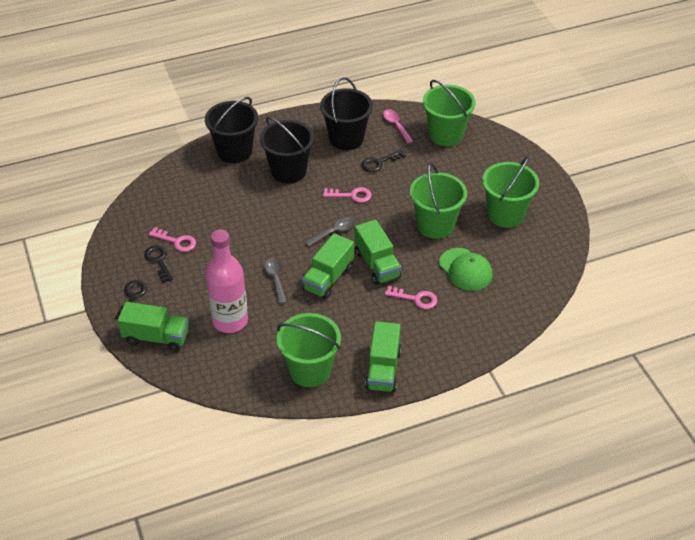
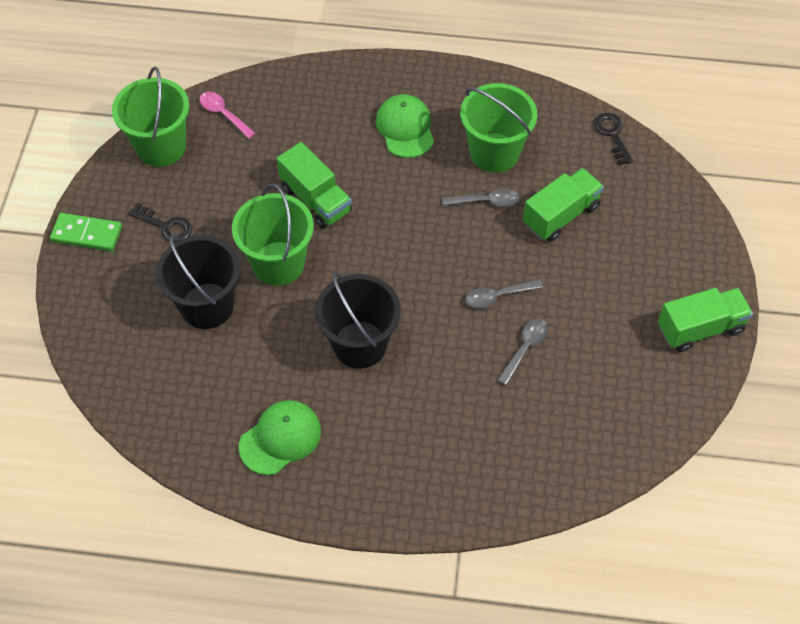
black bucket: 3 -> 2
black key: 3 -> 2
green bucket: 4 -> 3
green cap: 1 -> 2
green domino: 0 -> 1
green truck: 4 -> 3
grey spoon: 2 -> 3
pink bottle: 1 -> 0
pink key: 3 -> 0

